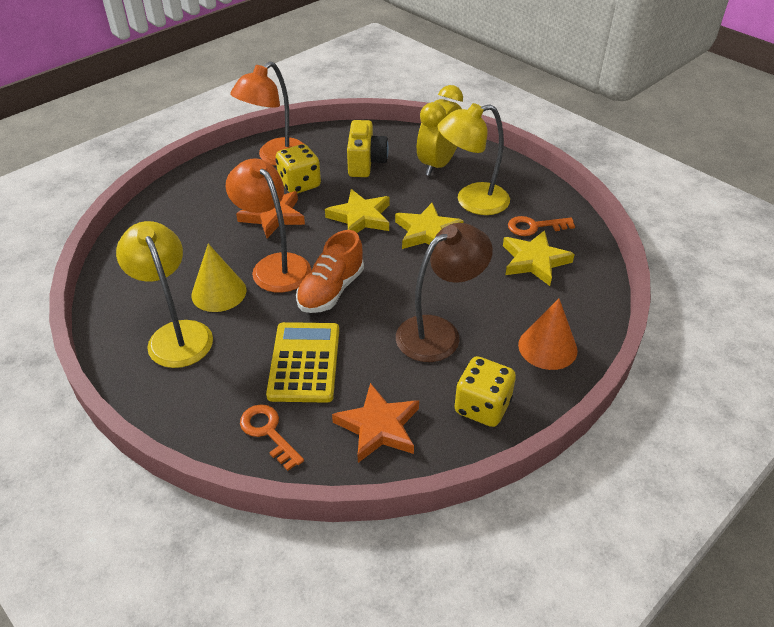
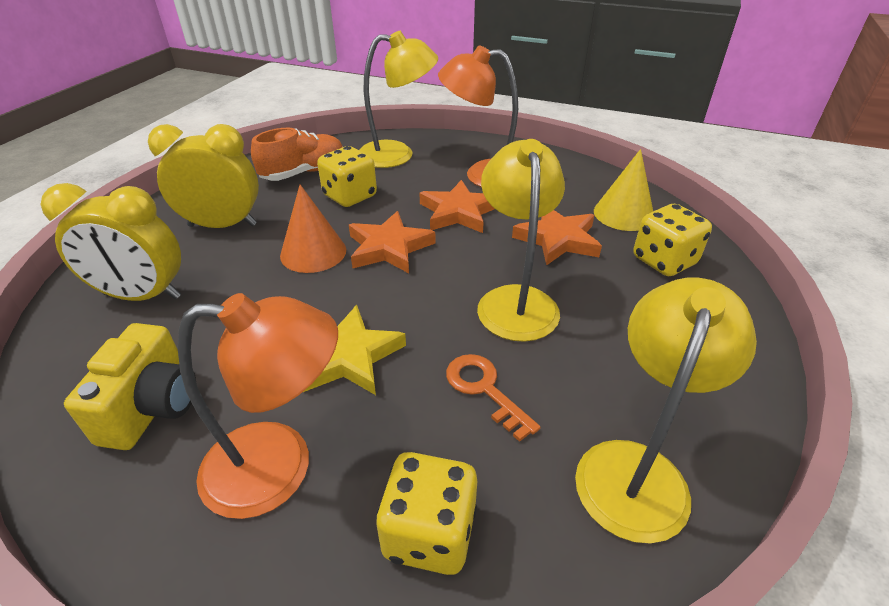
brown lamp: 1 -> 0
orange key: 2 -> 1
orange star: 2 -> 3
yellow calculator: 1 -> 0
yellow clock: 1 -> 2
yellow dice: 2 -> 3
yellow lamp: 2 -> 3
yellow star: 3 -> 1

